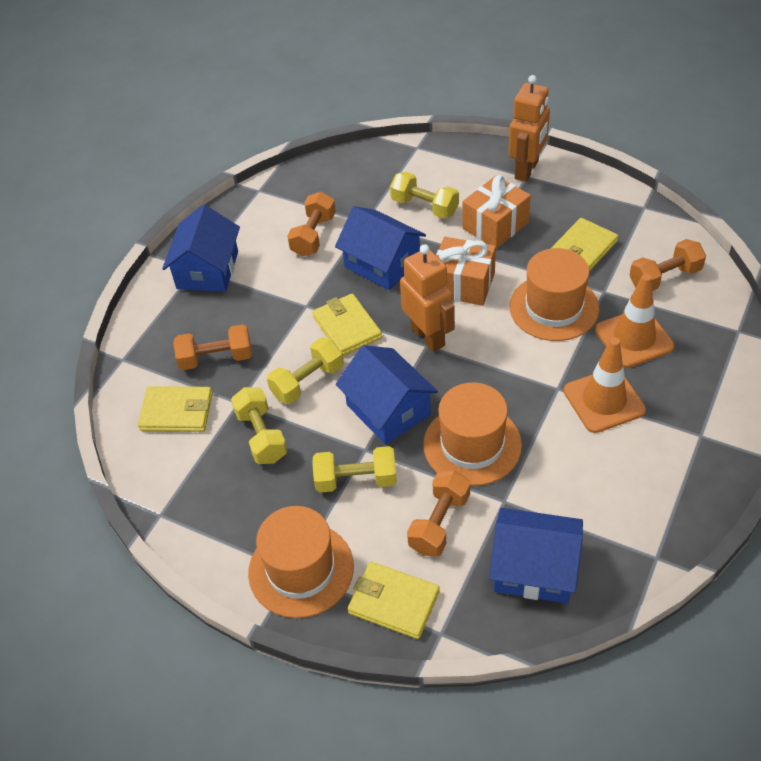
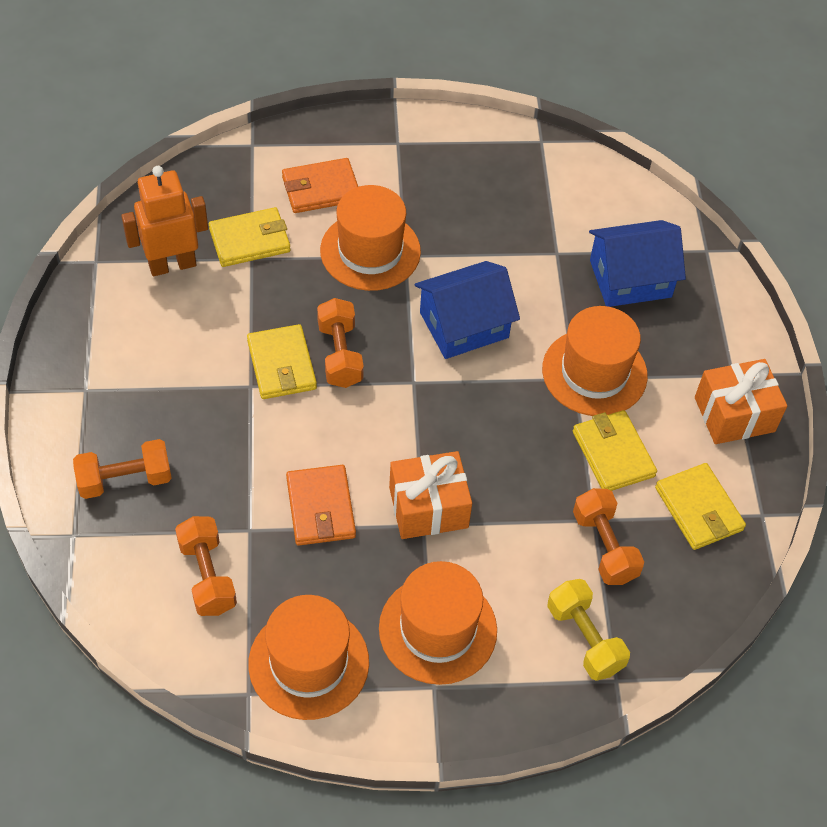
blue house: 4 -> 2
orange hat: 3 -> 4
orange robot: 2 -> 1
orange traffic cone: 2 -> 0
orange wallet: 0 -> 2
yellow dumbbell: 4 -> 1

